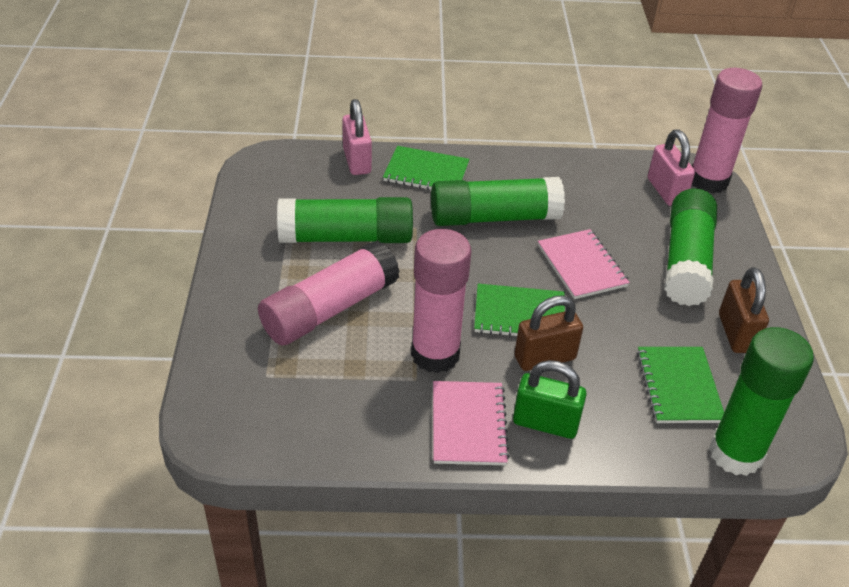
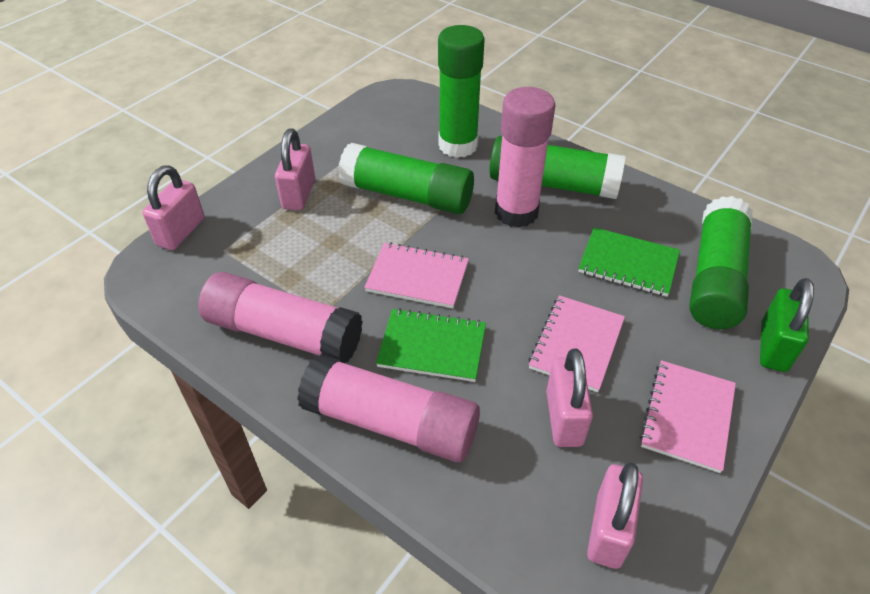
brown padlock: 2 -> 0
green notebook: 3 -> 2
pink notebook: 2 -> 3
pink padlock: 2 -> 4

